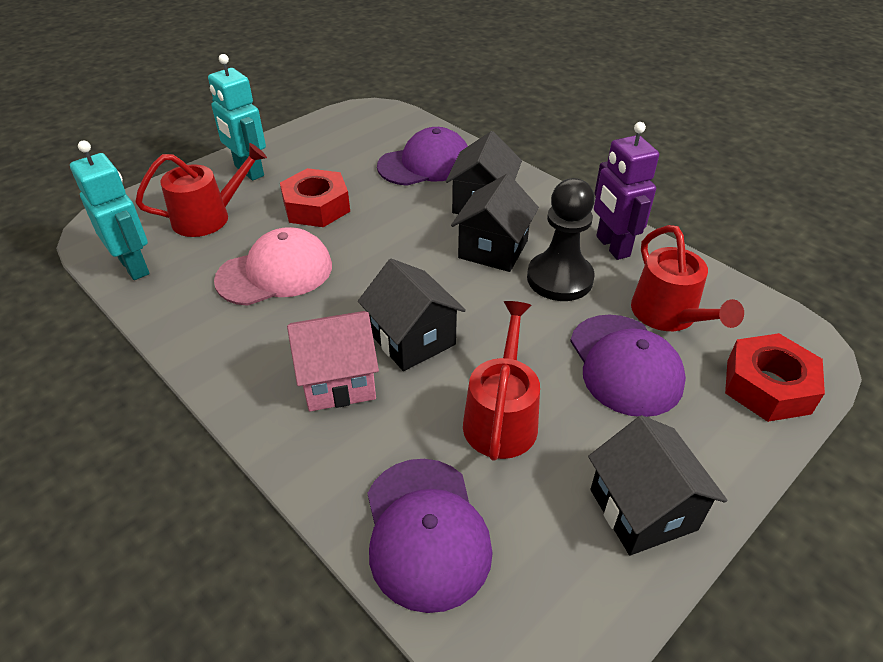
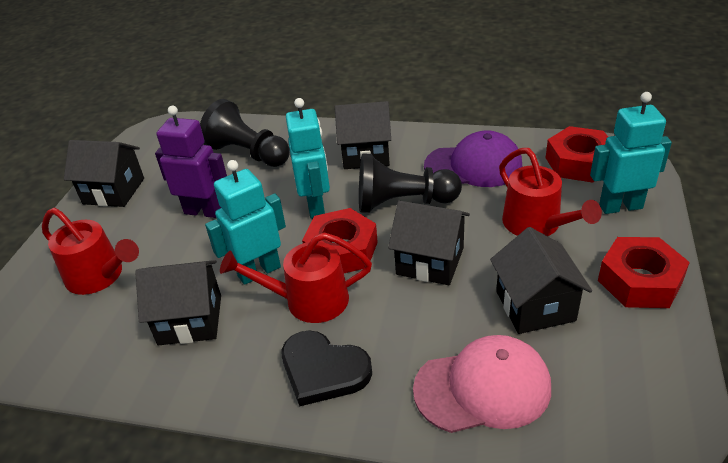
black heart: 0 -> 1
black house: 4 -> 5
black pawn: 1 -> 2
pink house: 1 -> 0
purple cap: 3 -> 1
red nut: 2 -> 3
turquoise robot: 2 -> 3

